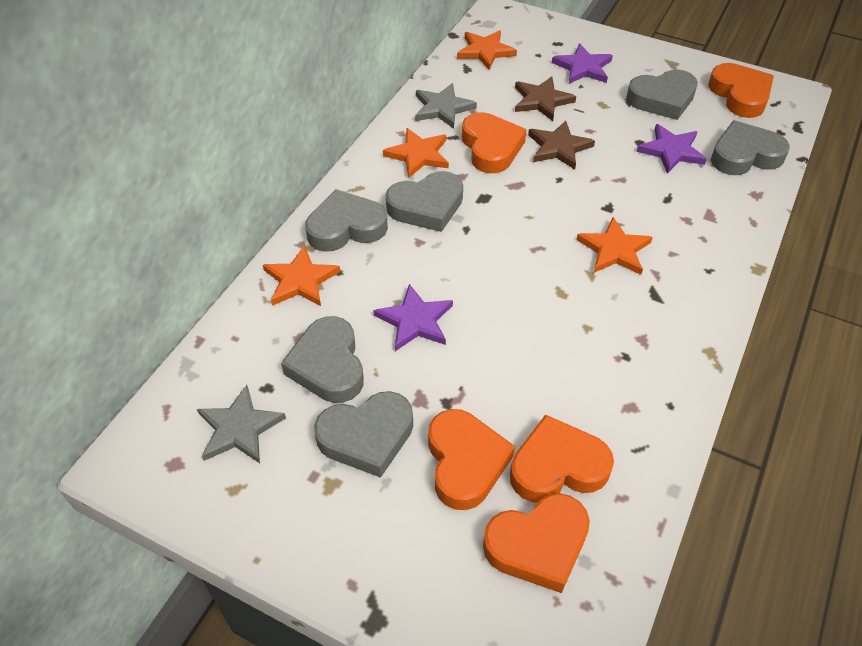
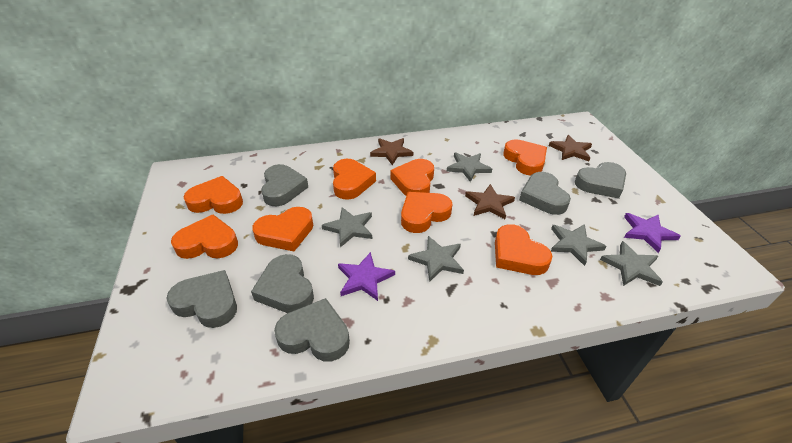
brown star: 2 -> 3
grey star: 2 -> 5
orange heart: 5 -> 8
orange star: 4 -> 0
purple star: 3 -> 2

